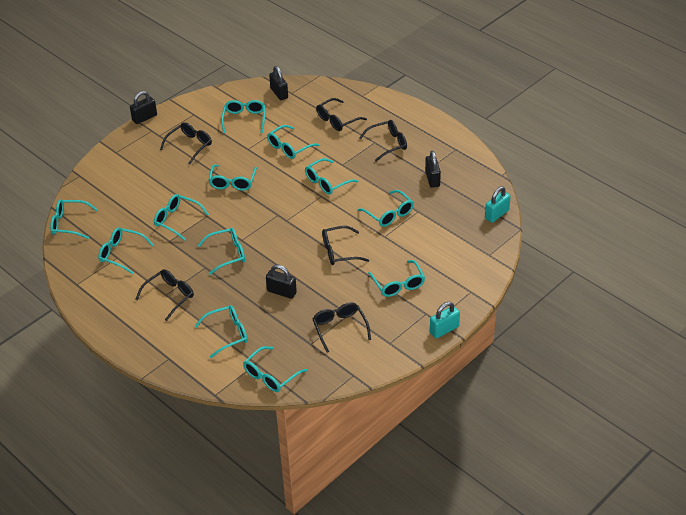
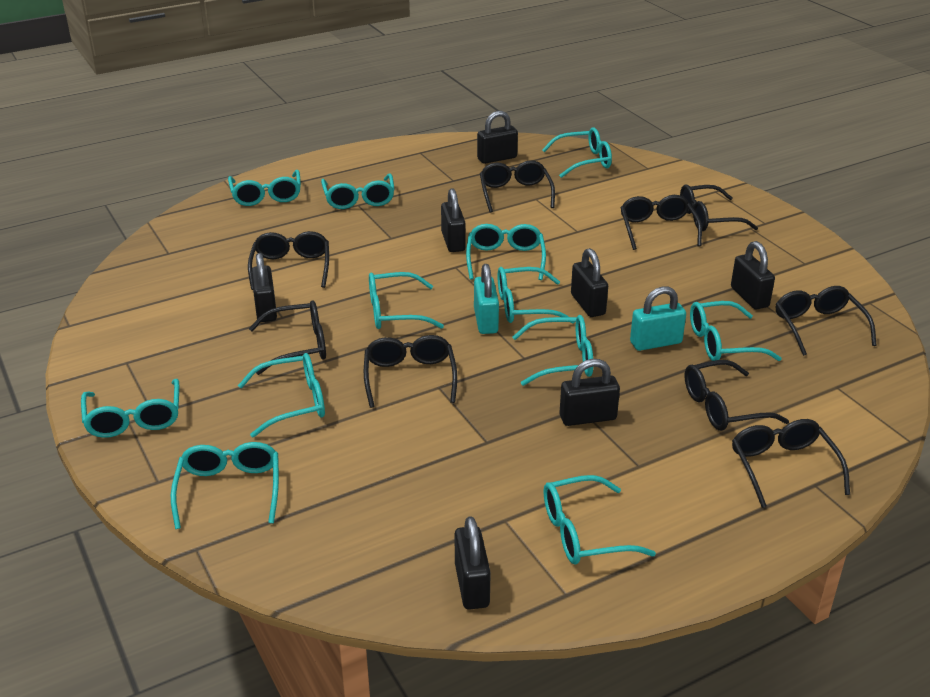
black glasses: 6 -> 9
black padlock: 4 -> 7

